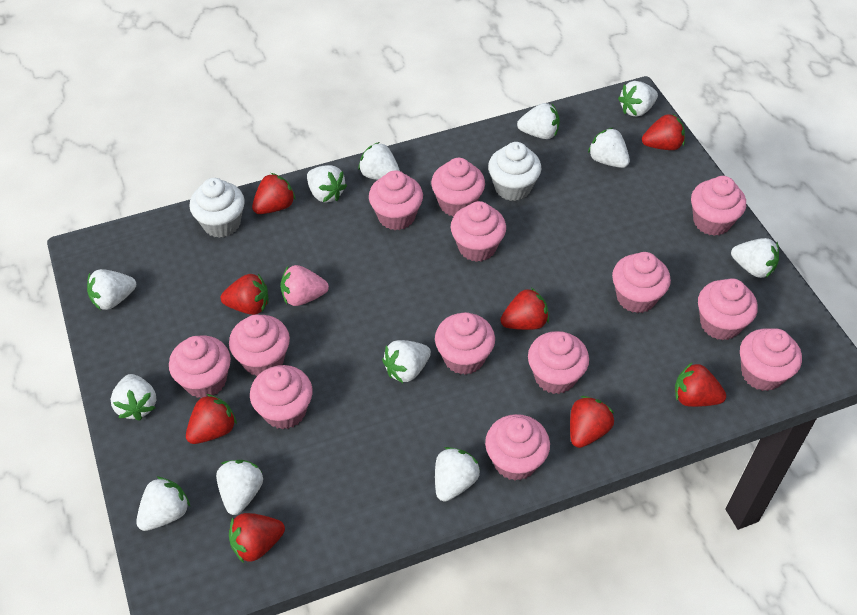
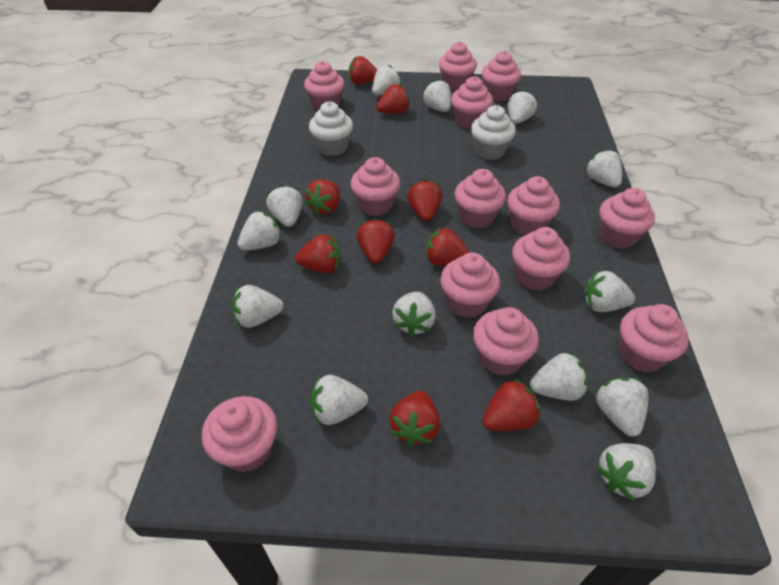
pink strawberry: 1 -> 0
red strawberry: 8 -> 9
white strawberry: 12 -> 13

